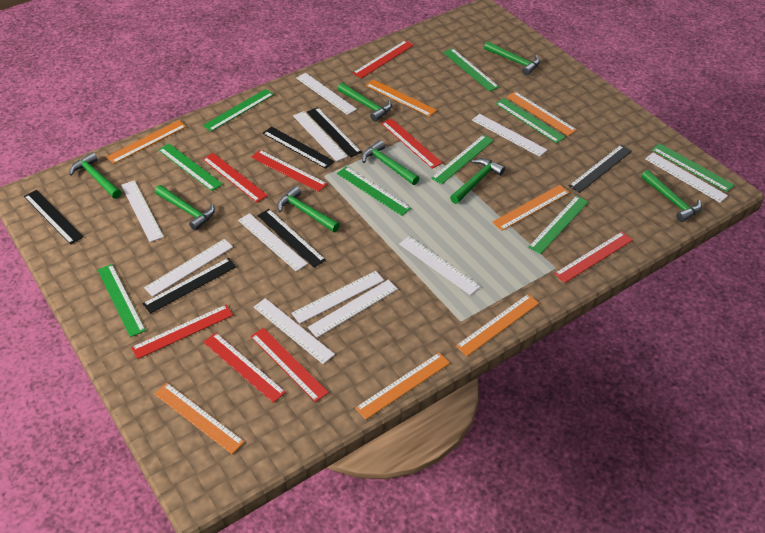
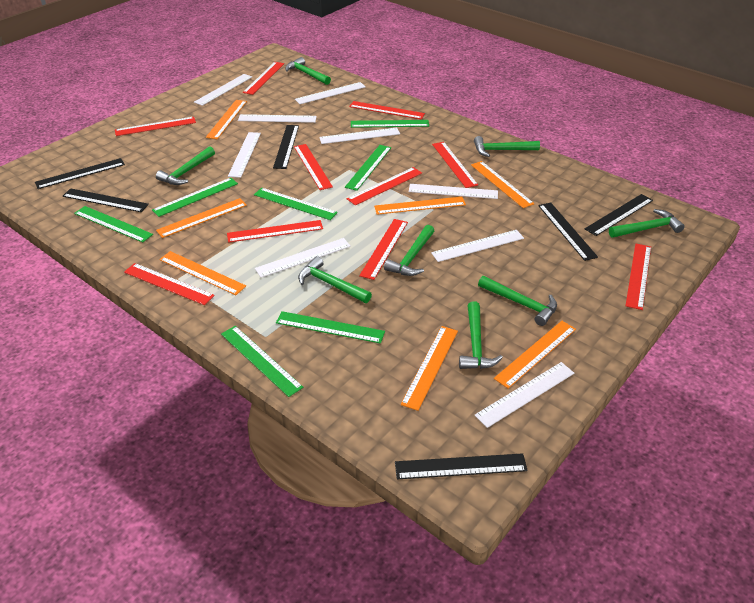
green ruler: 9 -> 7
red ruler: 8 -> 10
white ruler: 11 -> 9

